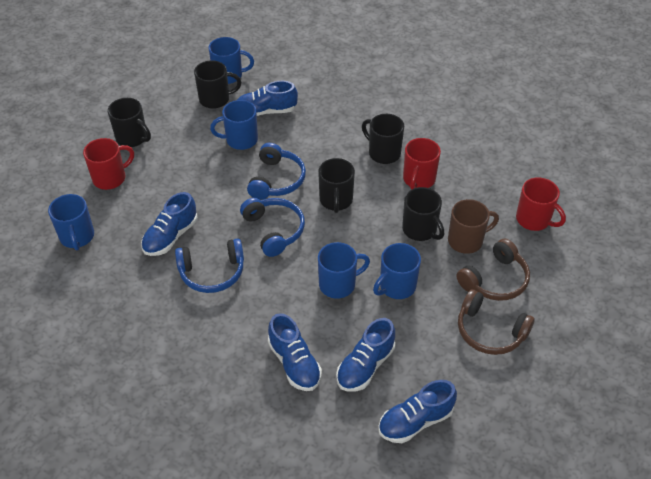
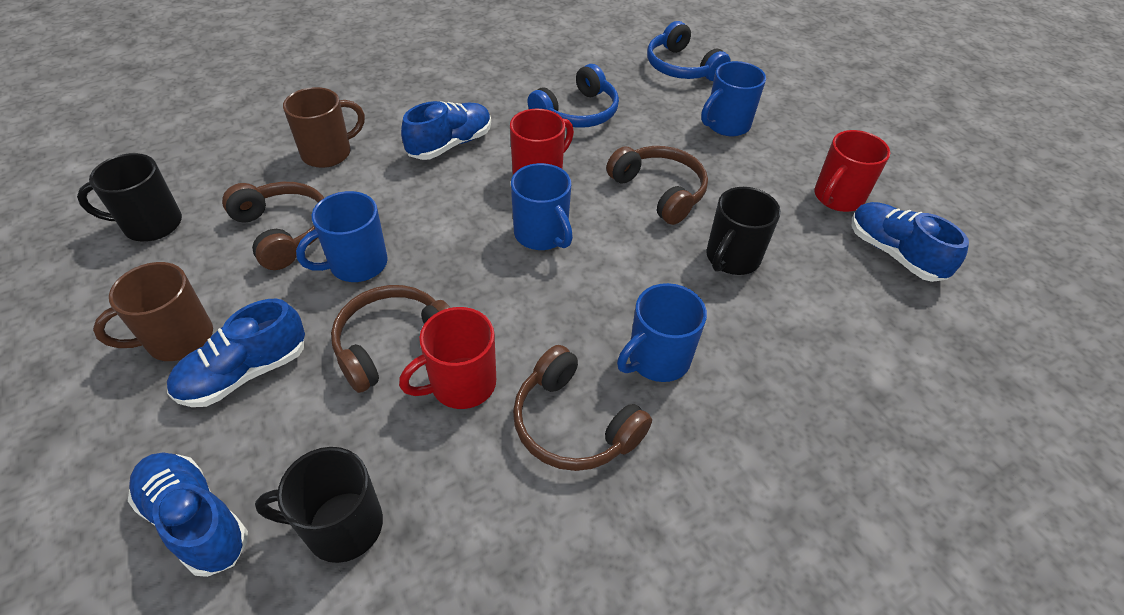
black mug: 5 -> 3
blue headphones: 3 -> 2
blue mug: 5 -> 4
blue shoe: 5 -> 4
brown headphones: 2 -> 4
brown mug: 1 -> 2

